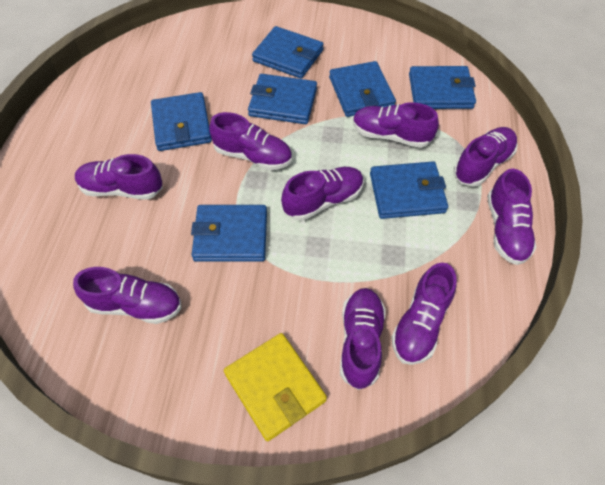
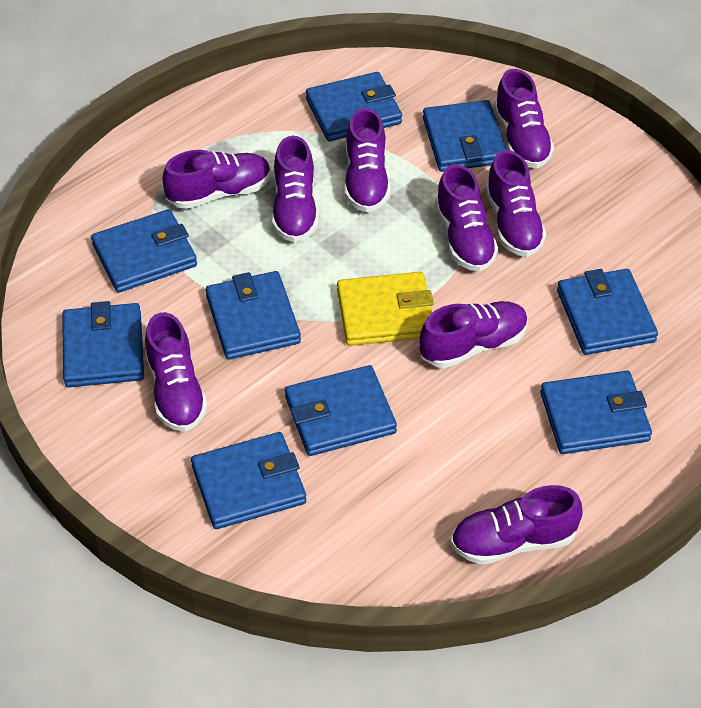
blue wallet: 7 -> 9

